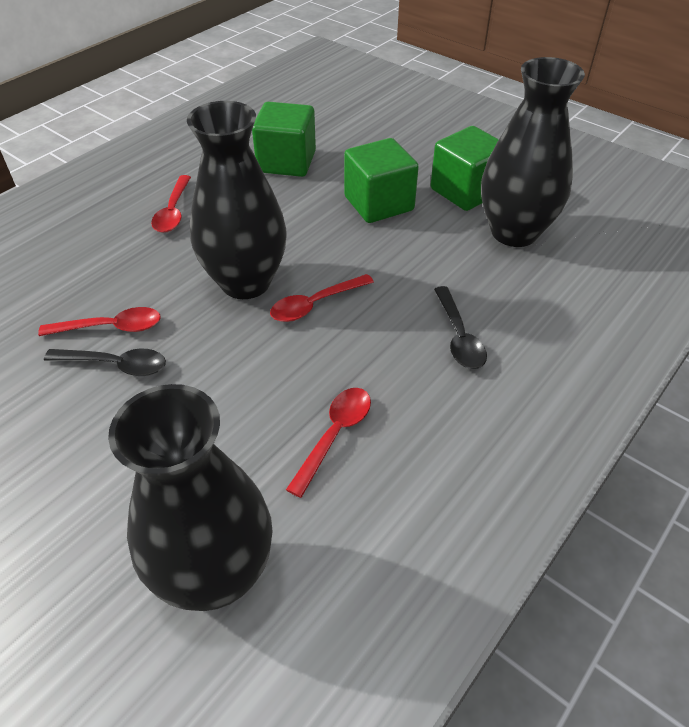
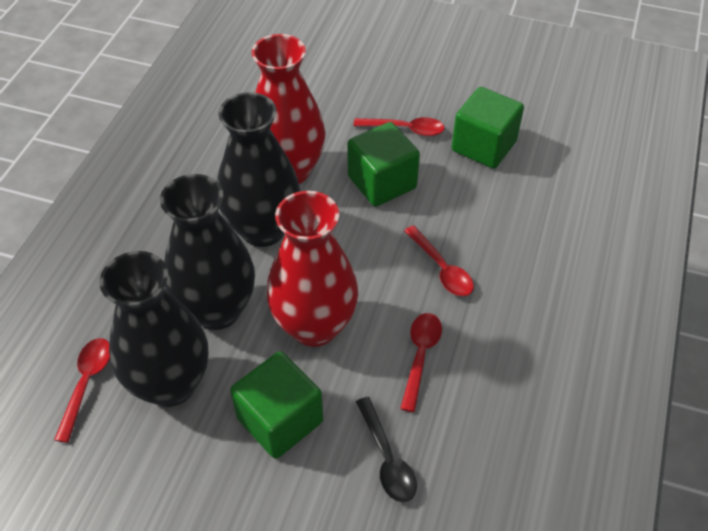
black spoon: 2 -> 1
red vase: 0 -> 2

